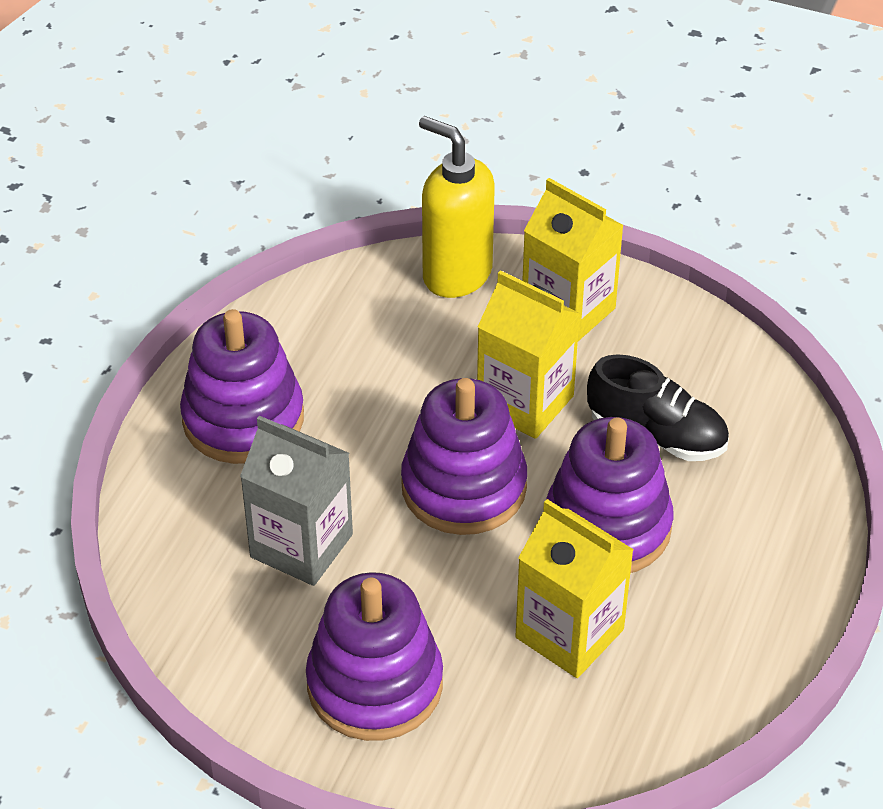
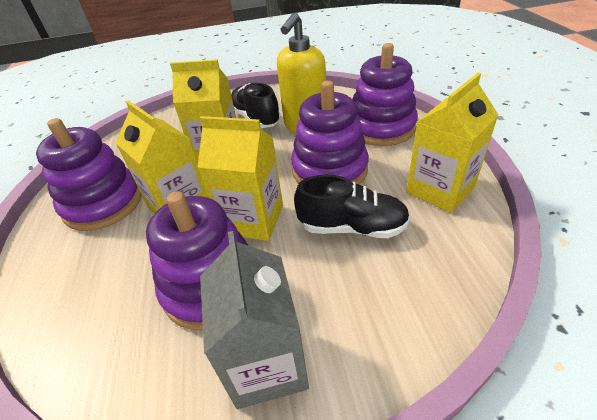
black shoe: 1 -> 2
yellow carton: 3 -> 4

